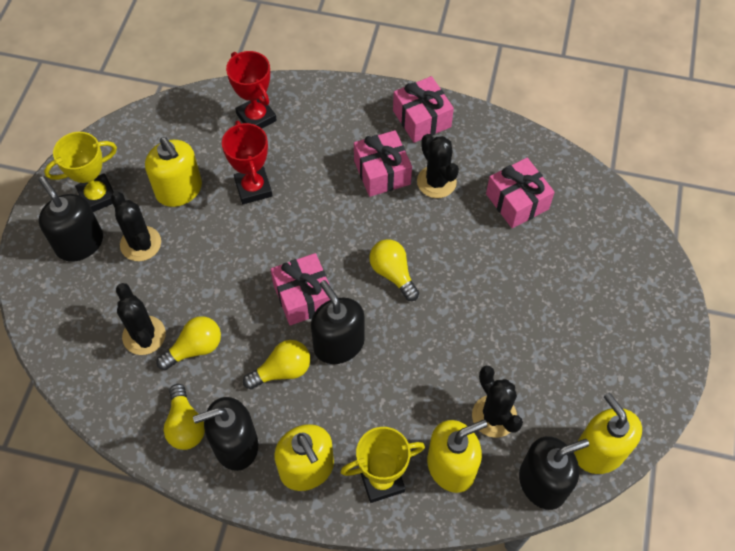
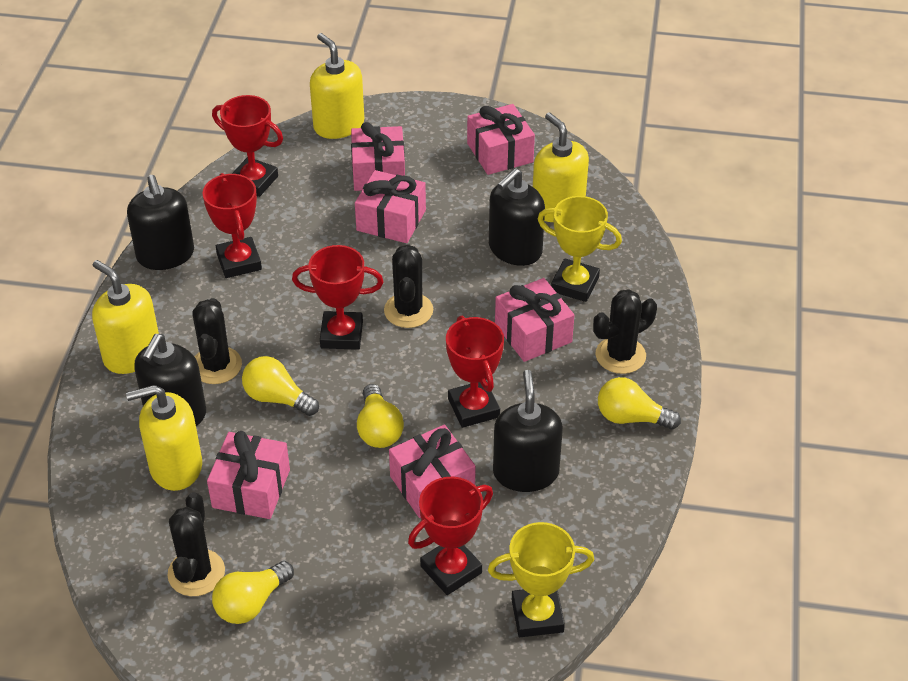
pink gift: 4 -> 6
red trophy: 2 -> 5

